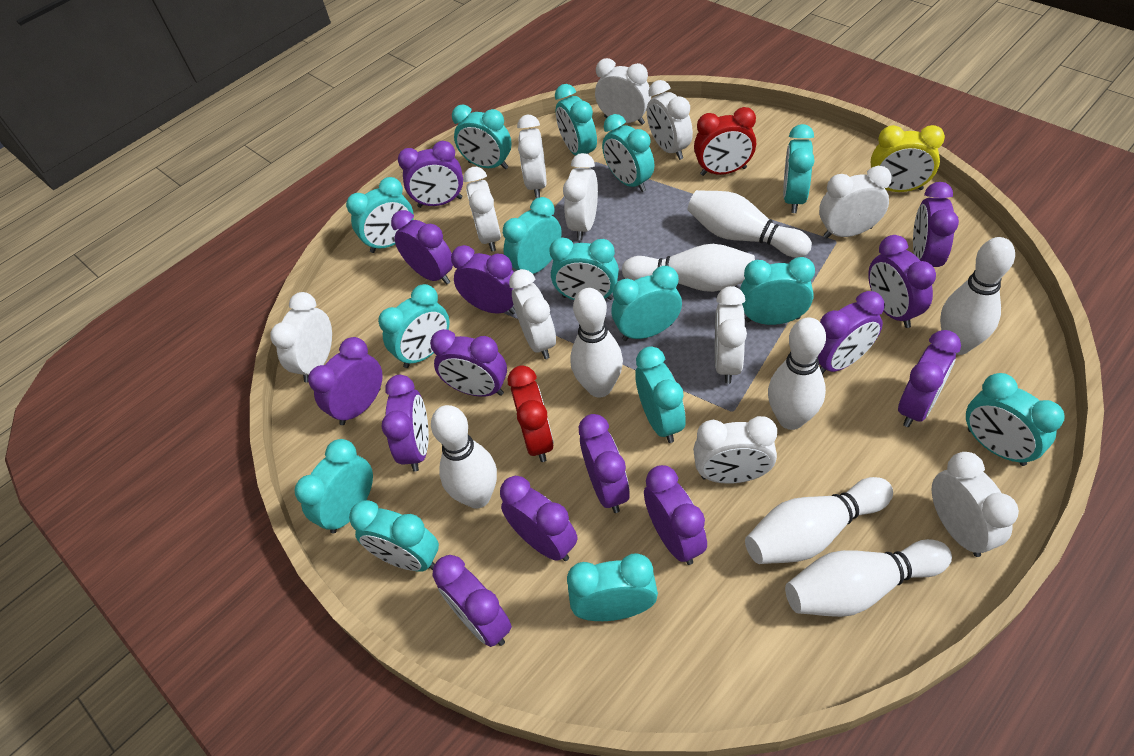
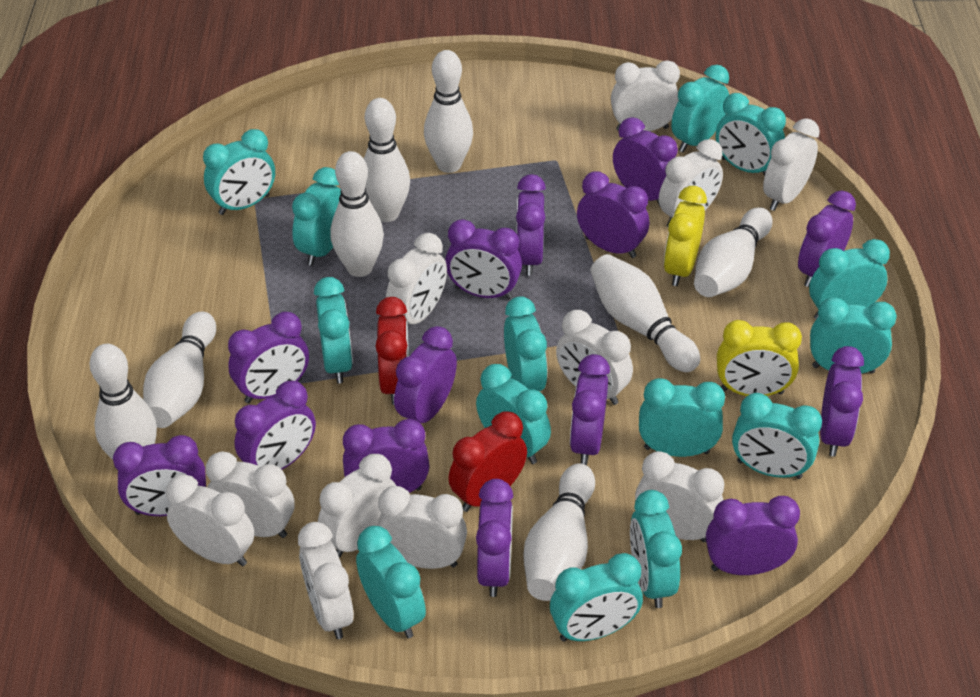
turquoise clock: 15 -> 14
yellow clock: 1 -> 2

